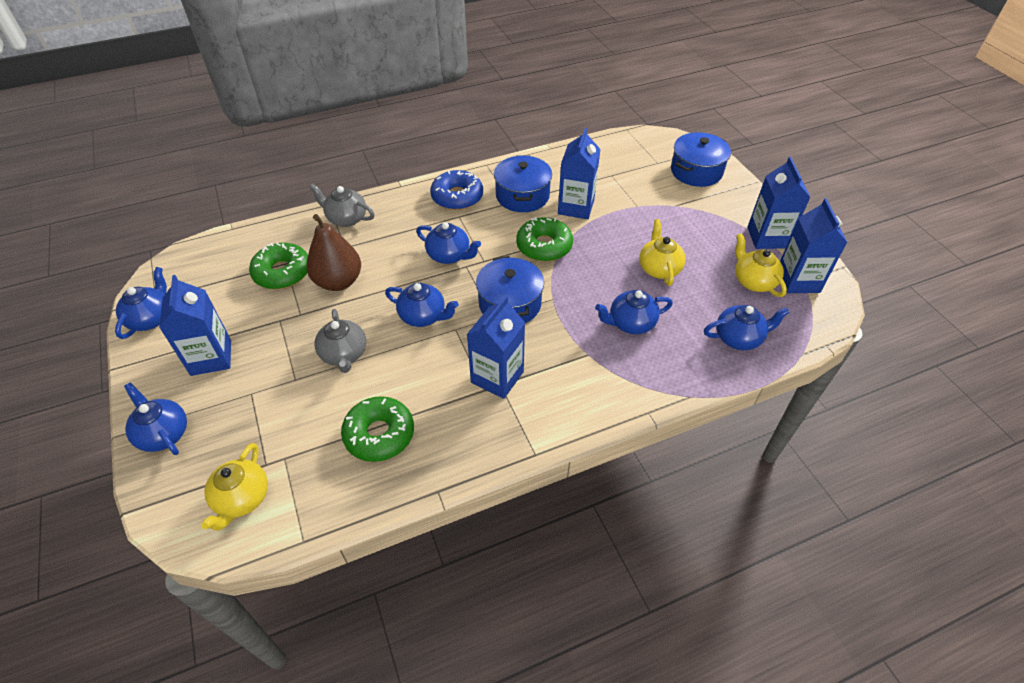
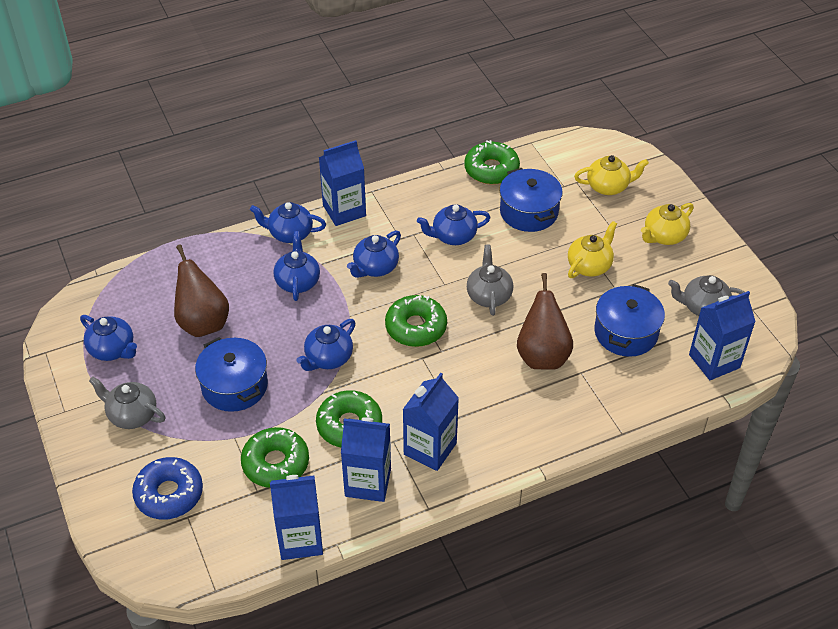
brown pear: 1 -> 2
green donut: 3 -> 4
grey teapot: 2 -> 3

